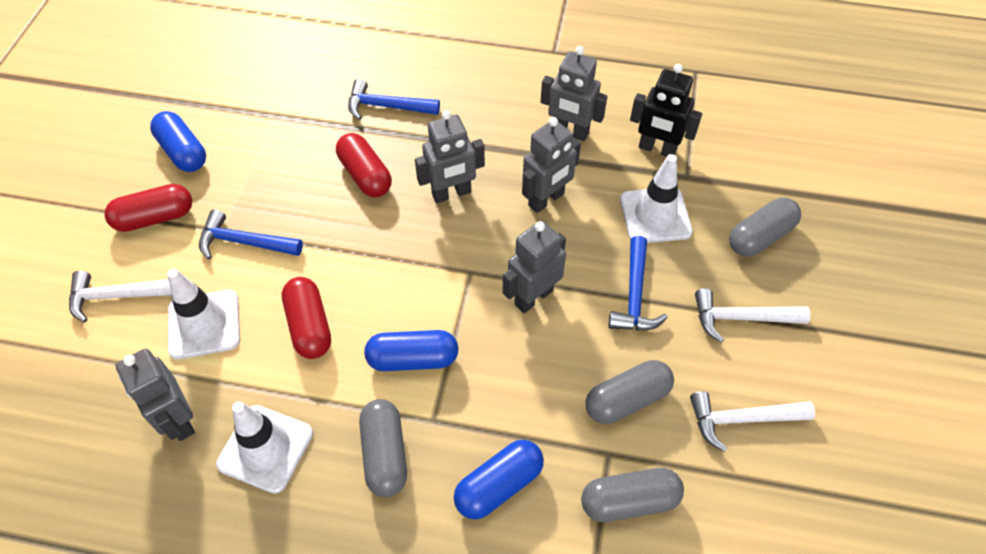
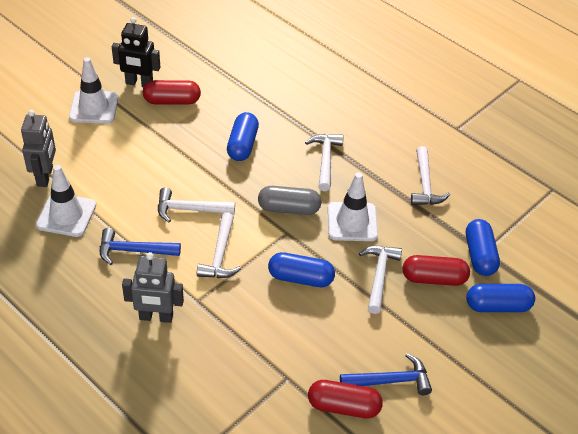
blue capsule: 3 -> 4
blue hammer: 3 -> 2
grey capsule: 4 -> 1
grey robot: 5 -> 2
white hammer: 3 -> 5

